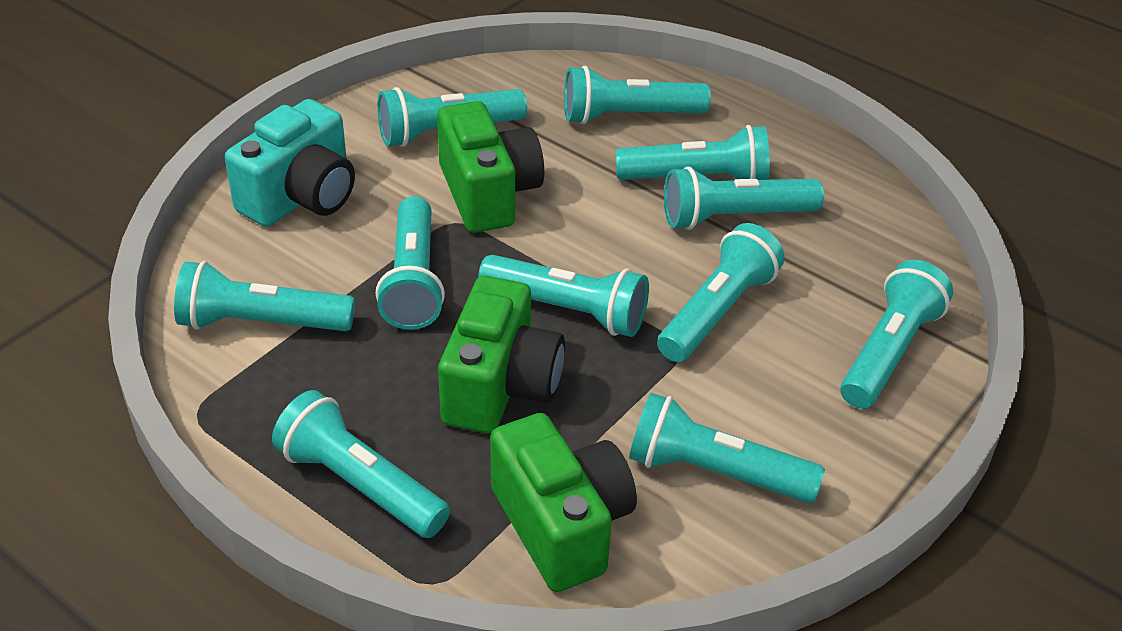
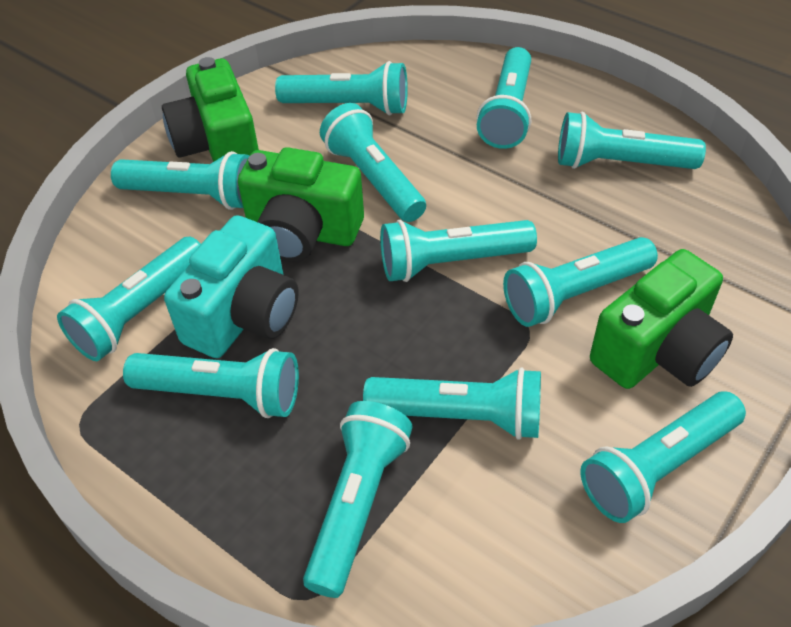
turquoise flashlight: 11 -> 12

